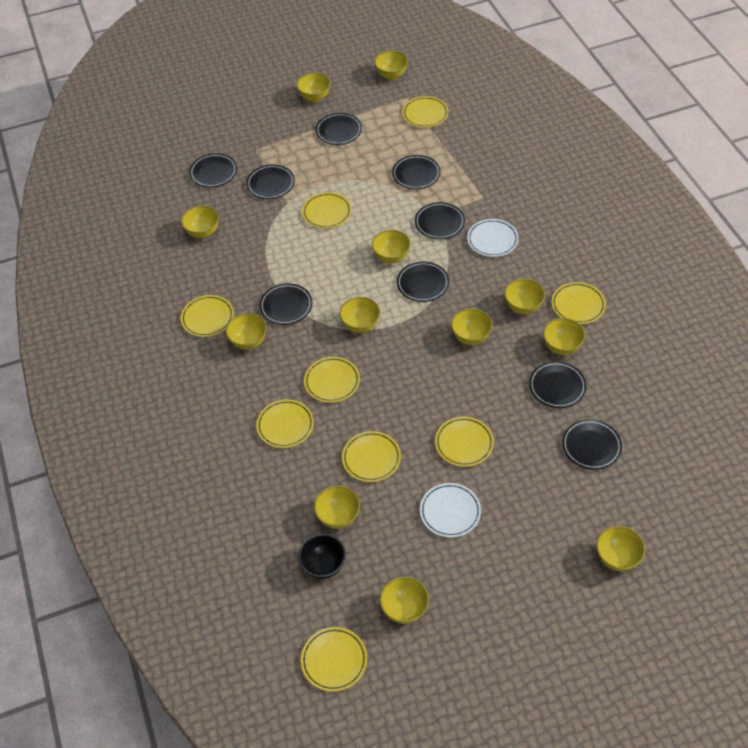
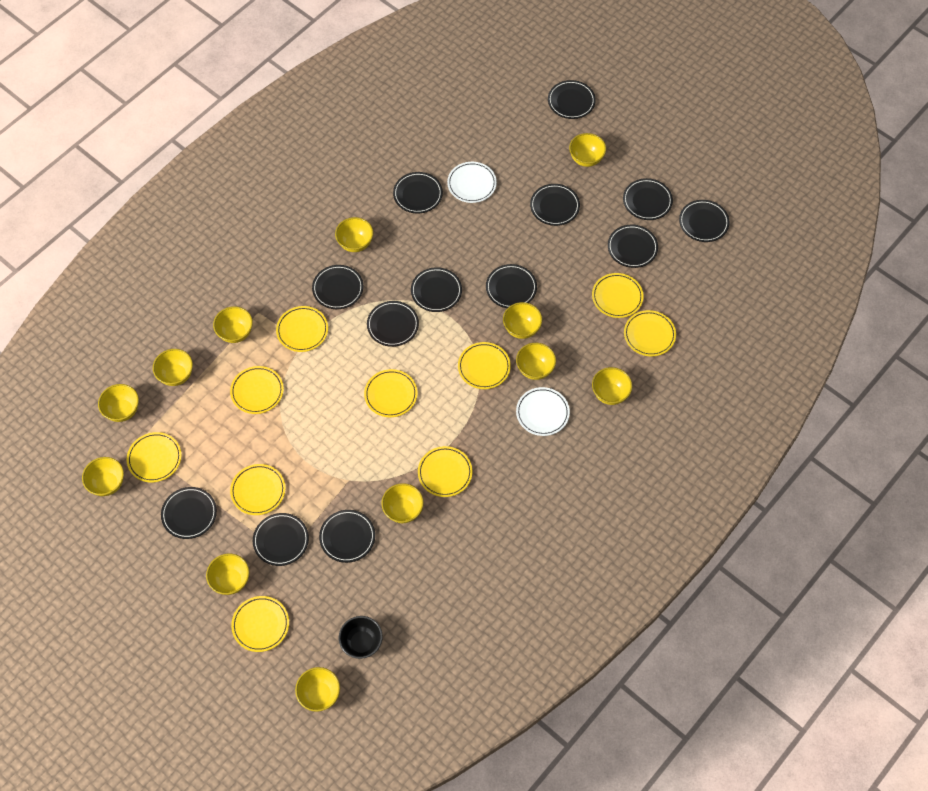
black plate: 9 -> 13
yellow plate: 9 -> 10

